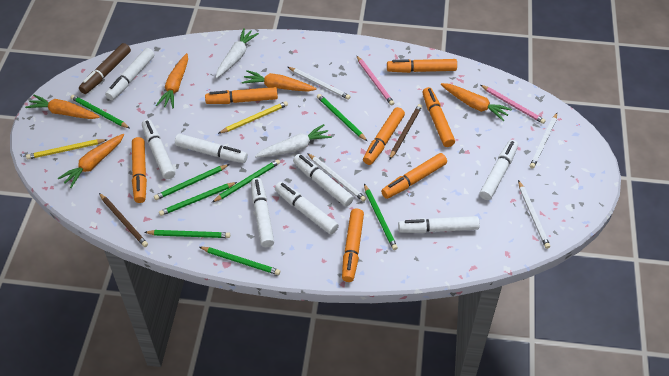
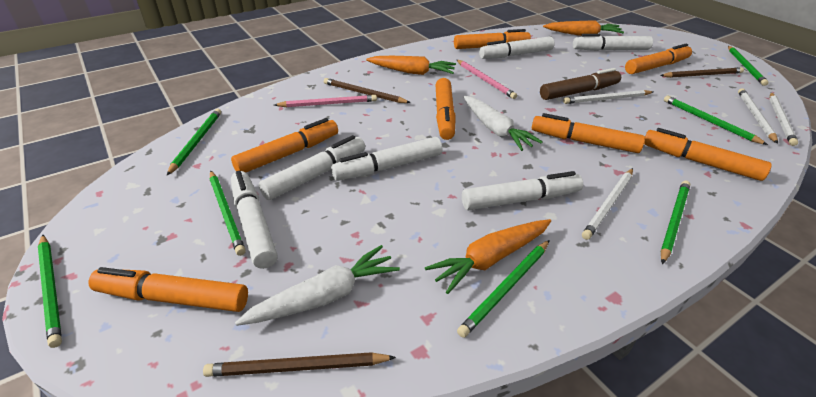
brown pencil: 2 -> 3
green pencil: 8 -> 7
orange carrot: 5 -> 3
white marker: 8 -> 6
yellow pencil: 2 -> 0

